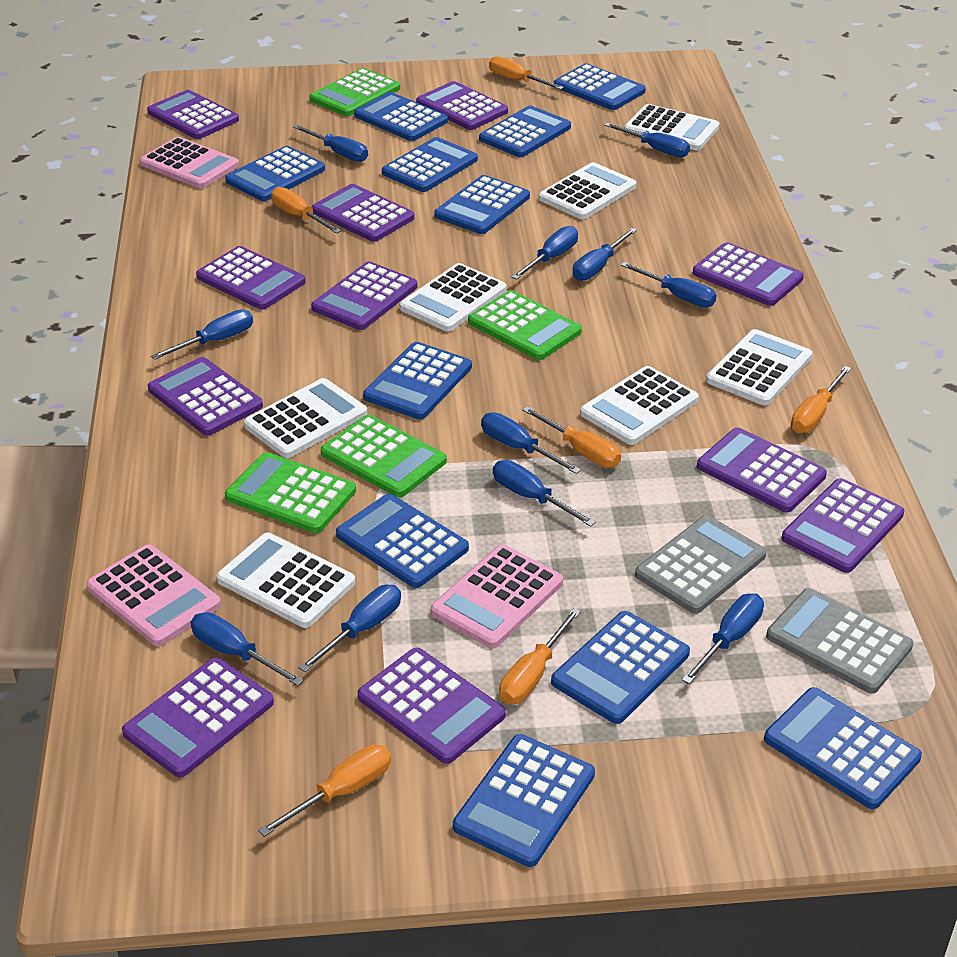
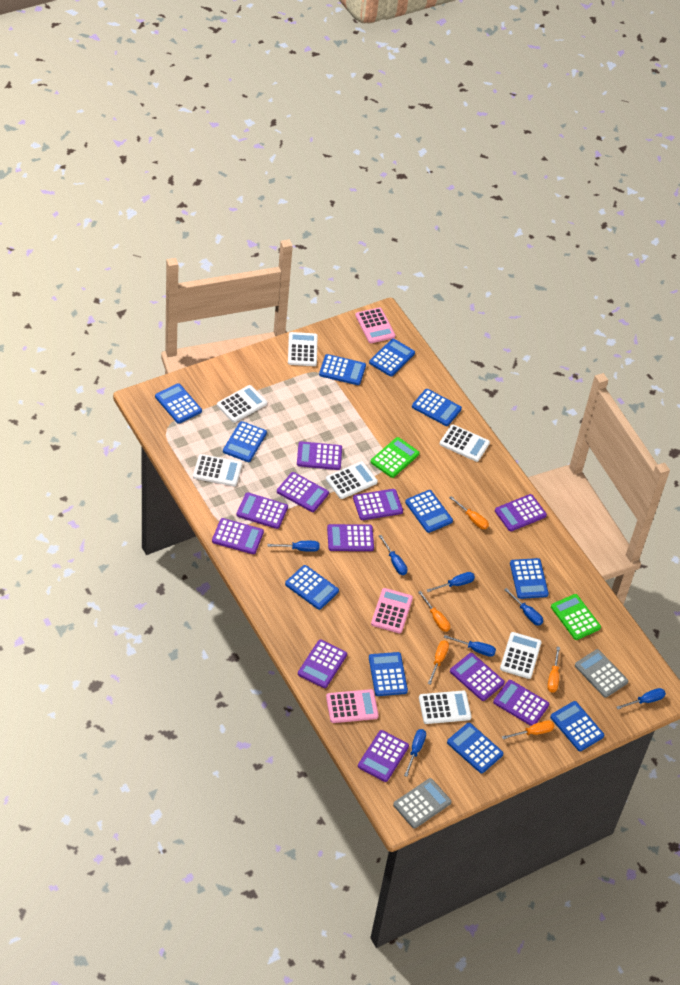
blue screwdriver: 11 -> 7
green calculator: 4 -> 2
orange screwdriver: 6 -> 5

